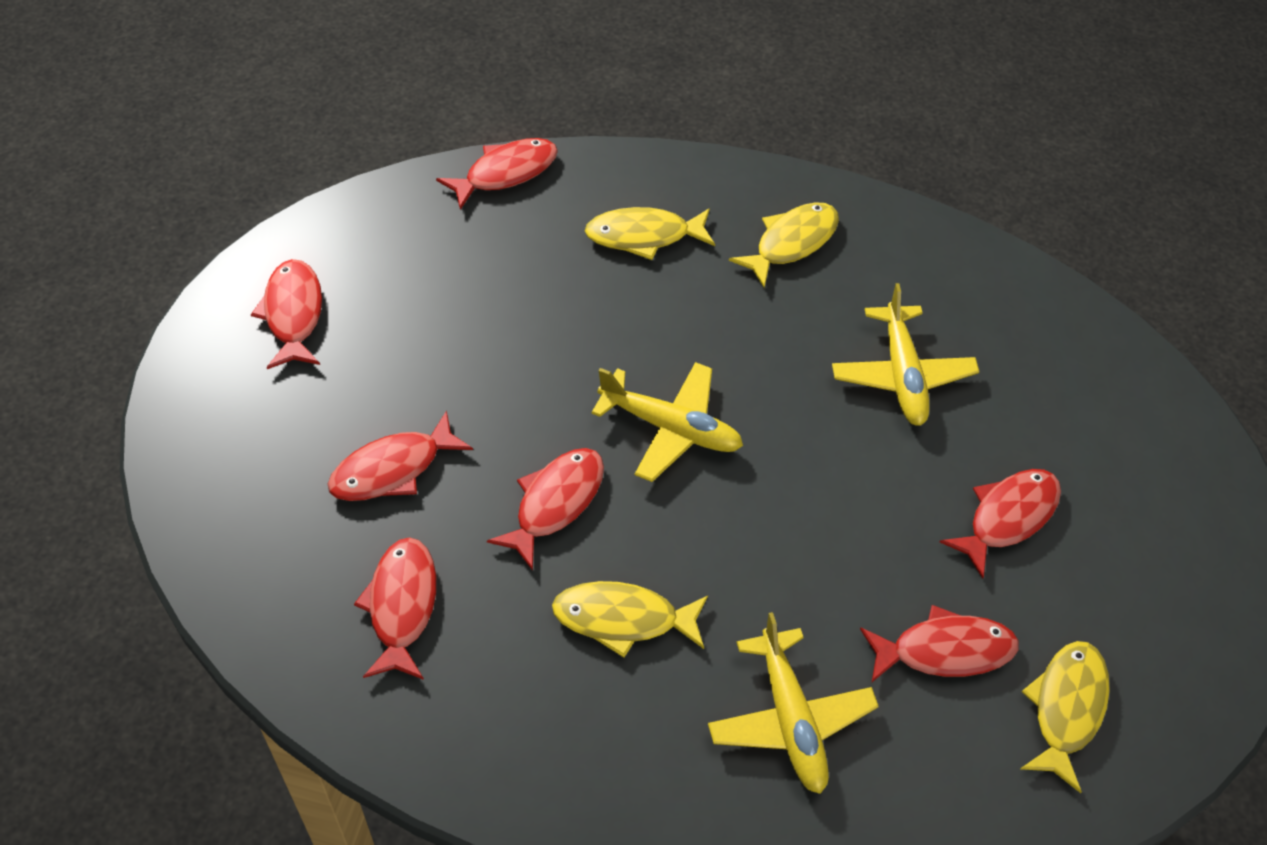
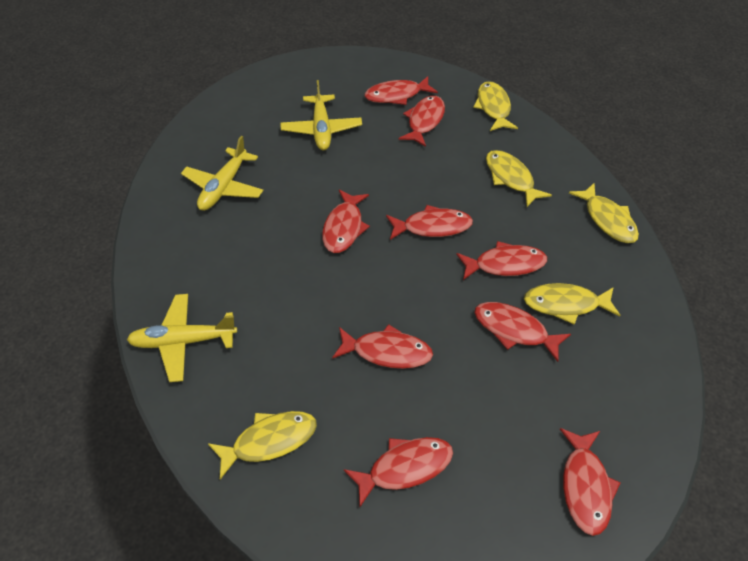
red fish: 7 -> 9
yellow fish: 4 -> 5

